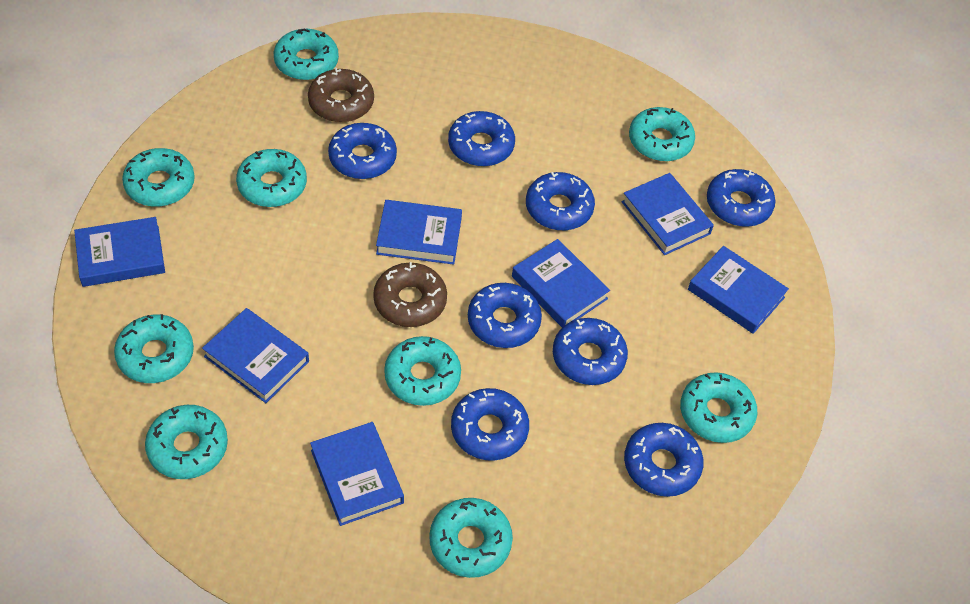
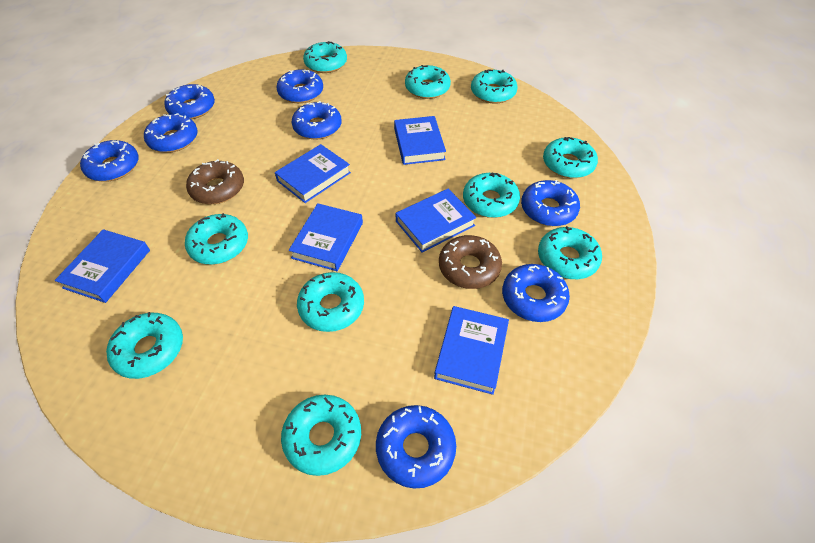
blue book: 7 -> 6
turquoise donut: 9 -> 10

